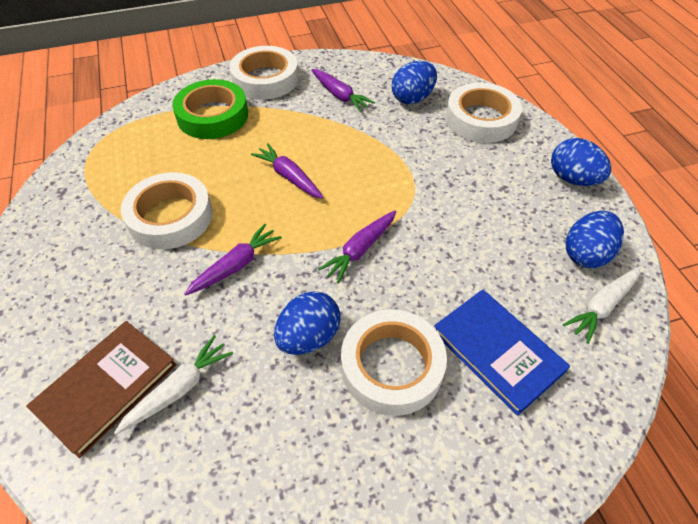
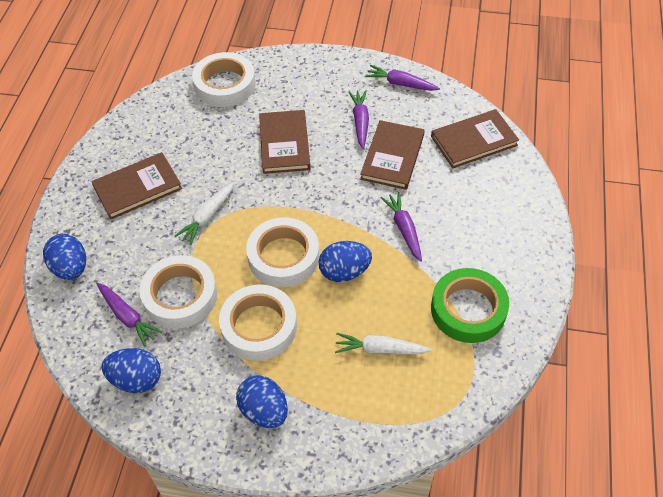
blue book: 1 -> 0
brown book: 1 -> 4

